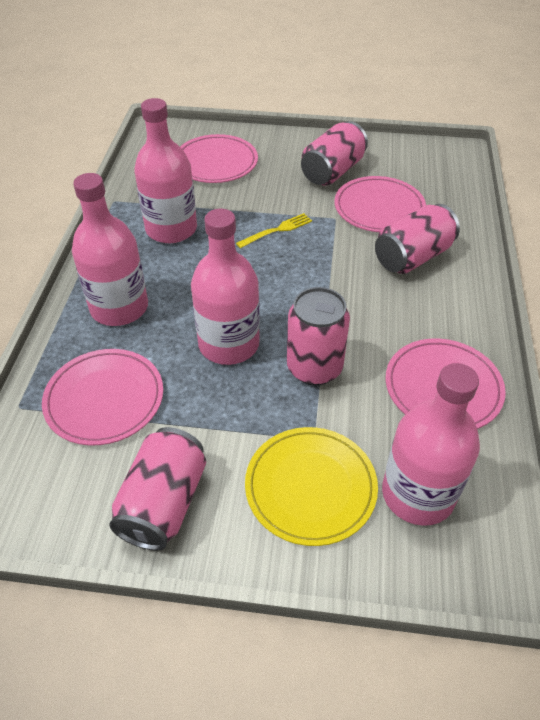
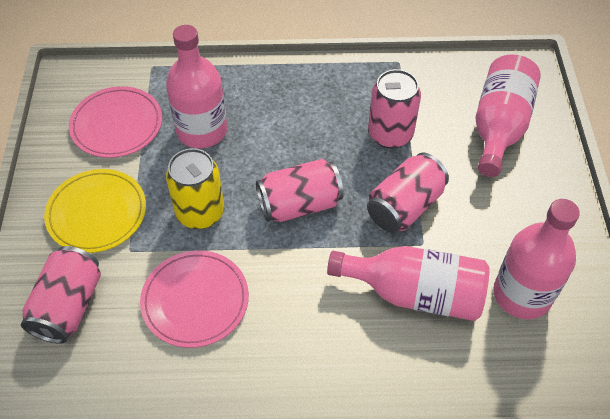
pink plate: 4 -> 2
yellow can: 0 -> 1
yellow fork: 1 -> 0

